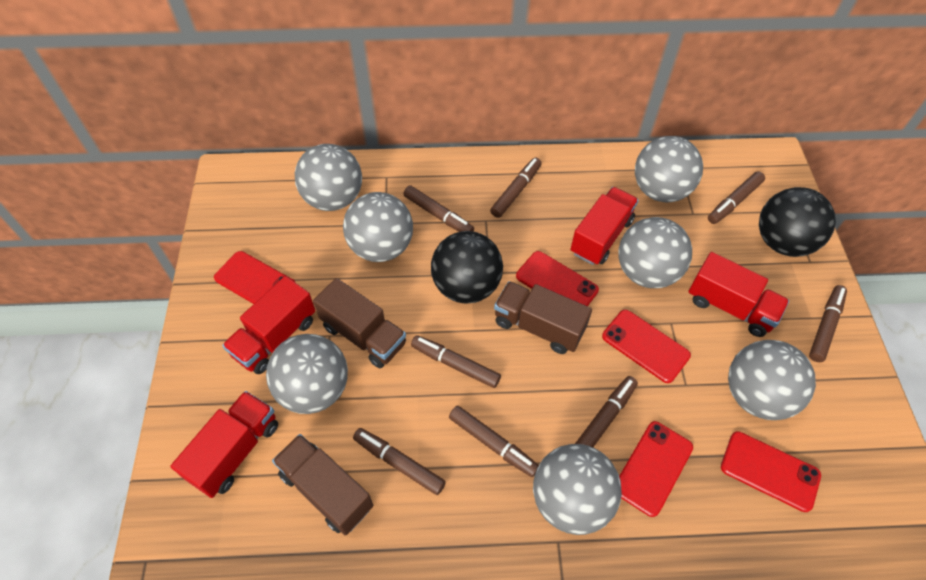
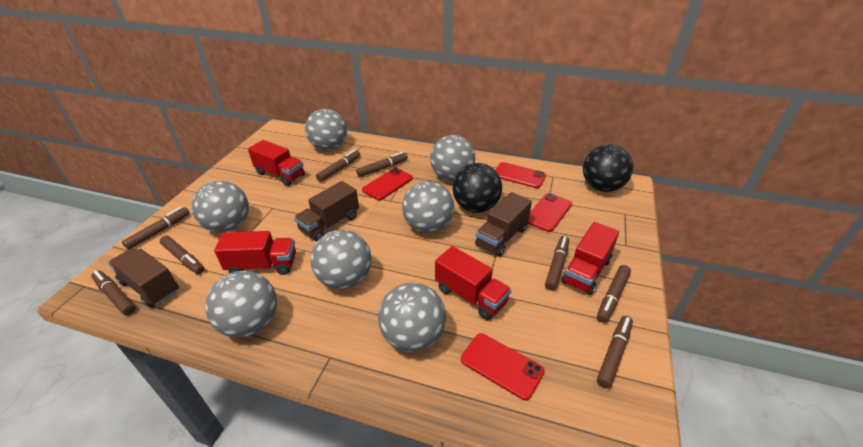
red phone: 5 -> 4

